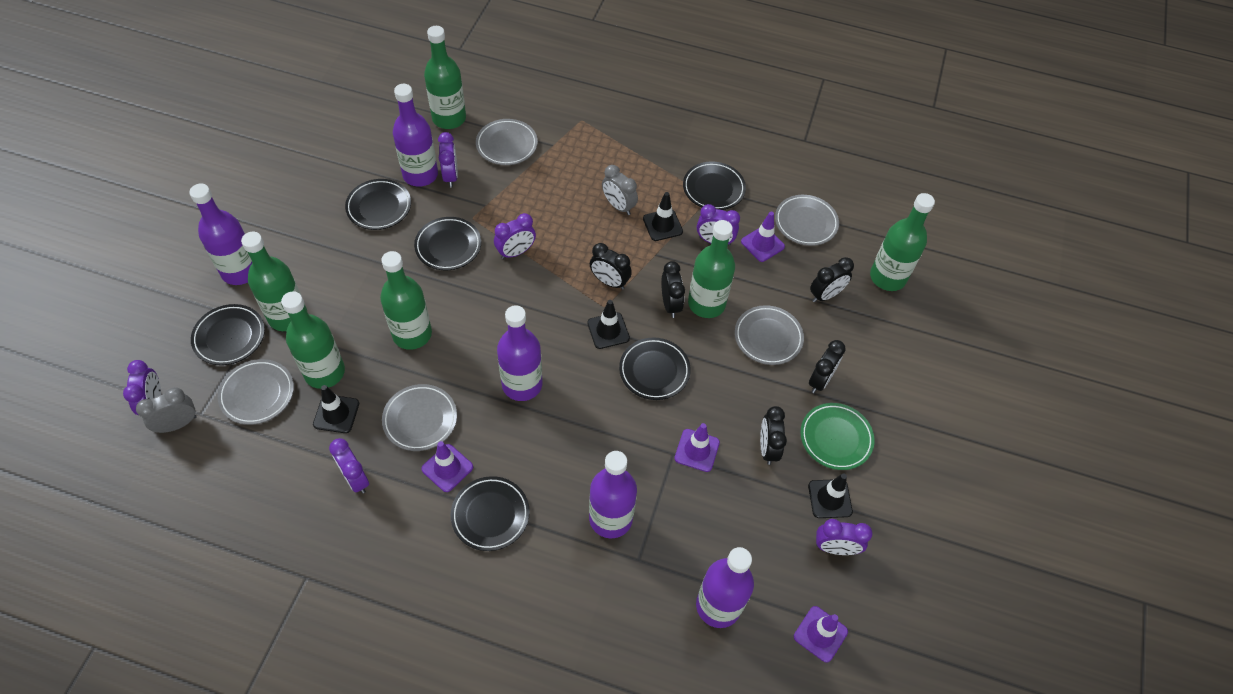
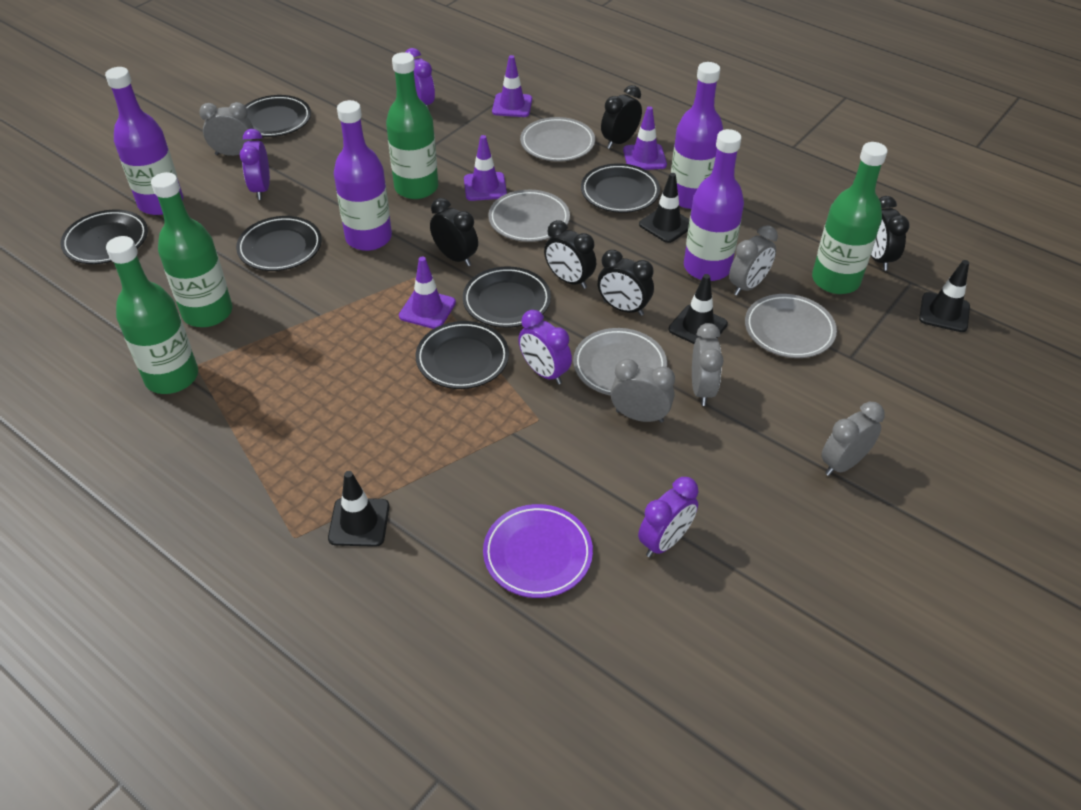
green bottle: 6 -> 4
green plate: 1 -> 0
grey clock: 2 -> 5
grey plate: 5 -> 4
purple bottle: 5 -> 4
purple clock: 6 -> 4
purple plate: 0 -> 1

